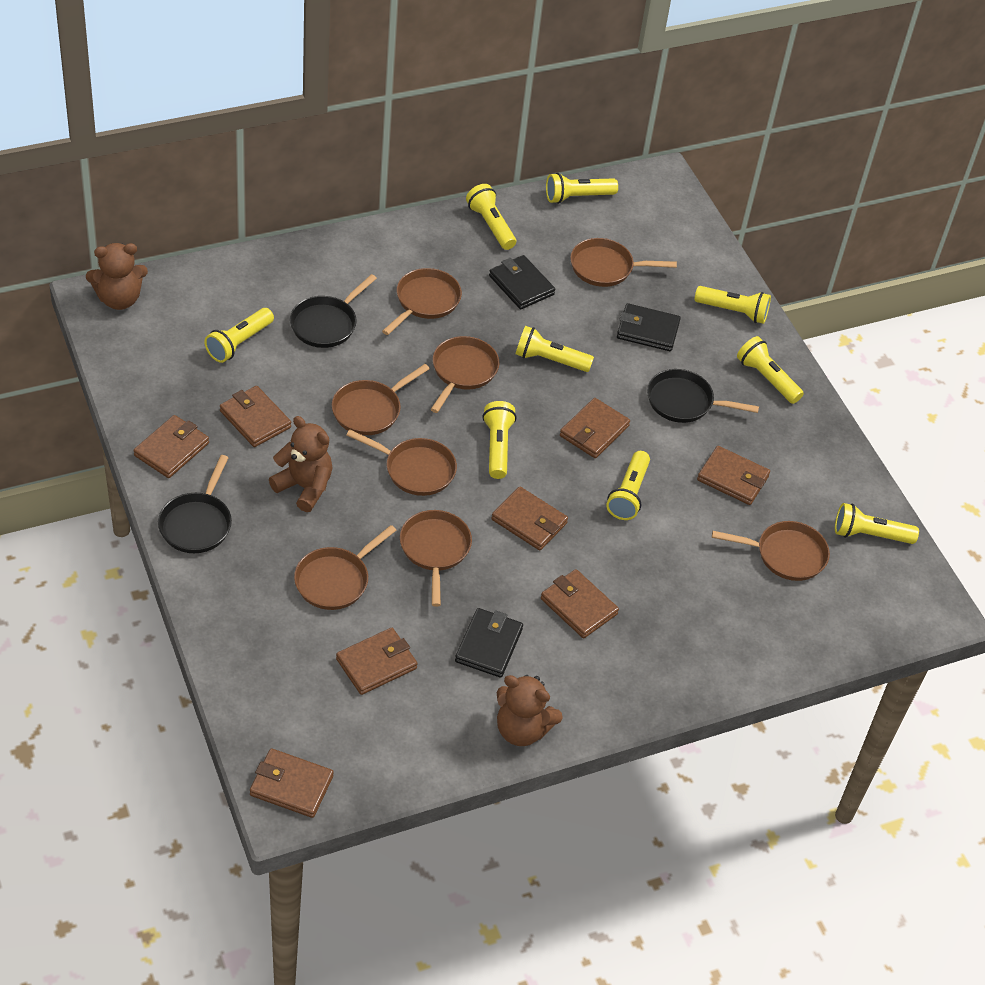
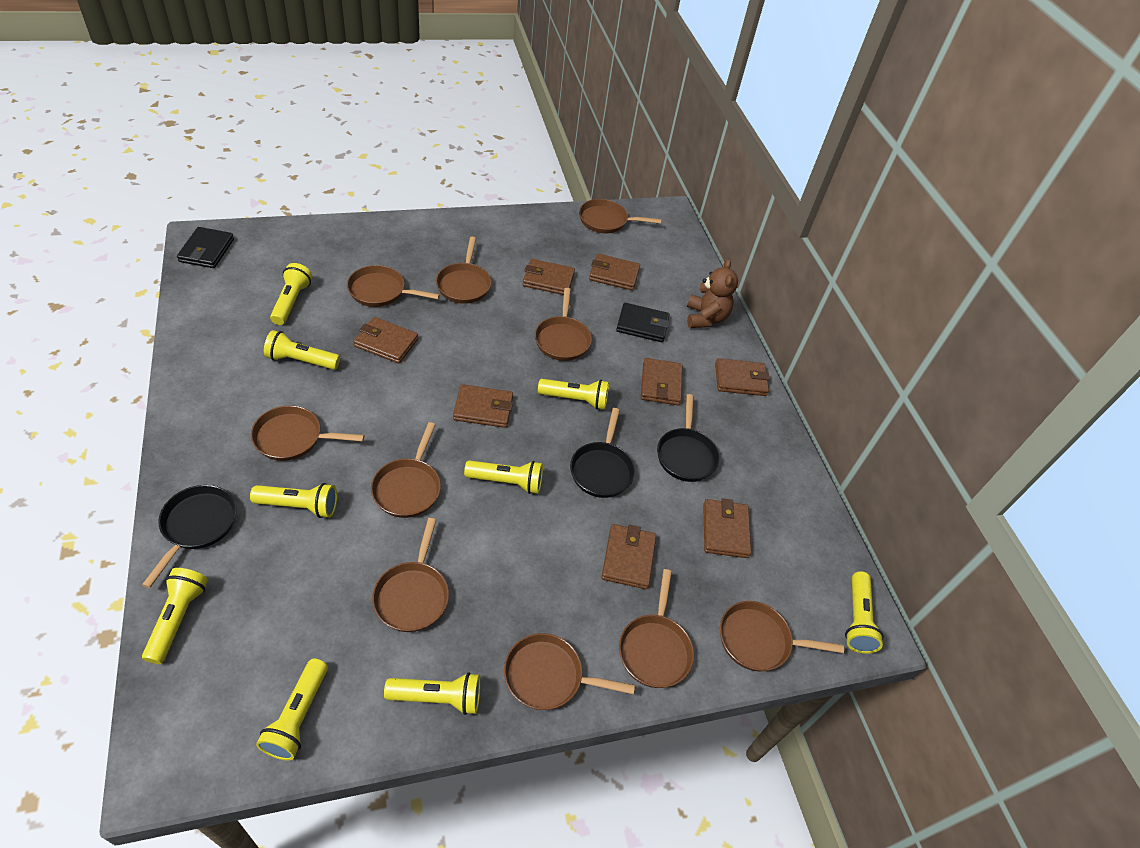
black wallet: 3 -> 2
brown pan: 8 -> 10
brown teddy bear: 3 -> 1

